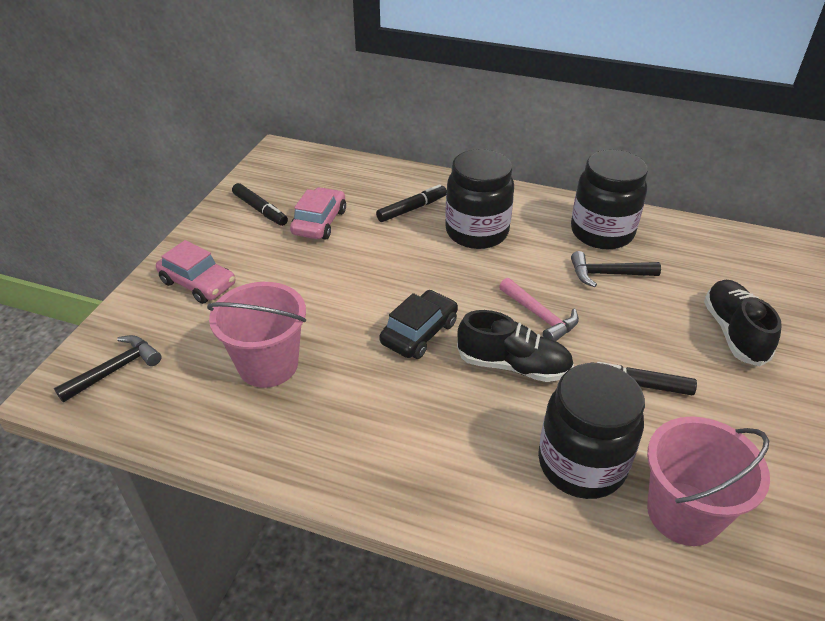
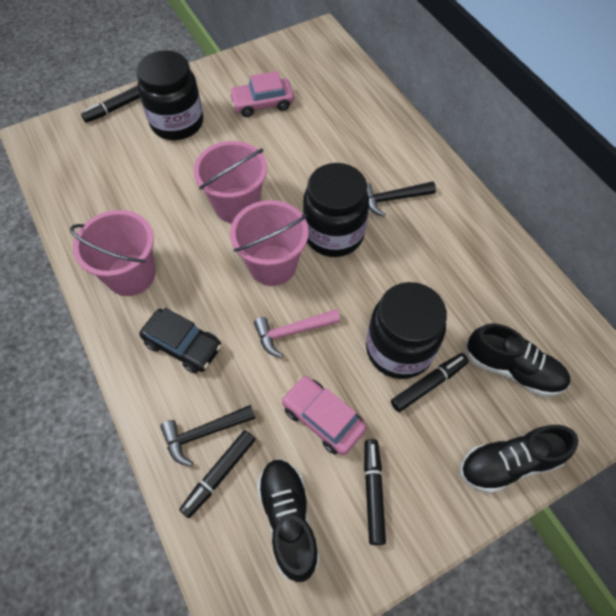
black marker: 3 -> 4
black shoe: 2 -> 3
pink bucket: 2 -> 3

